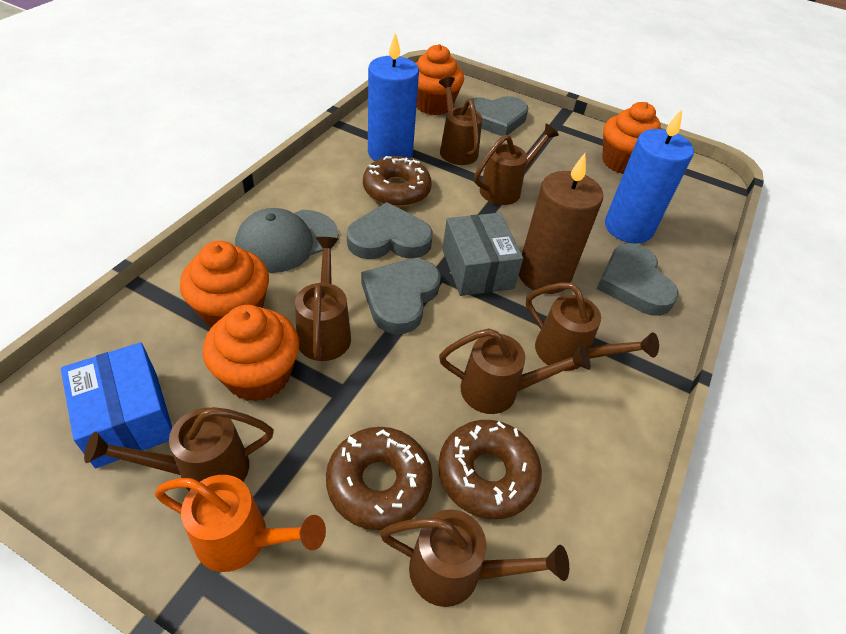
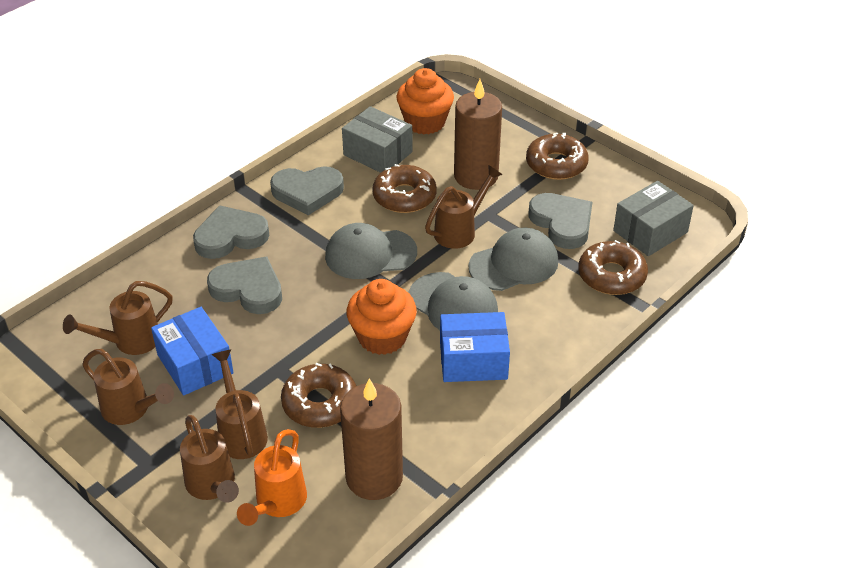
blue box: 1 -> 2
blue candle: 2 -> 0
brown candle: 1 -> 2
brown donut: 3 -> 4
brown watering can: 7 -> 5
grey box: 1 -> 2
grey cap: 1 -> 3
orange cupcake: 4 -> 2

